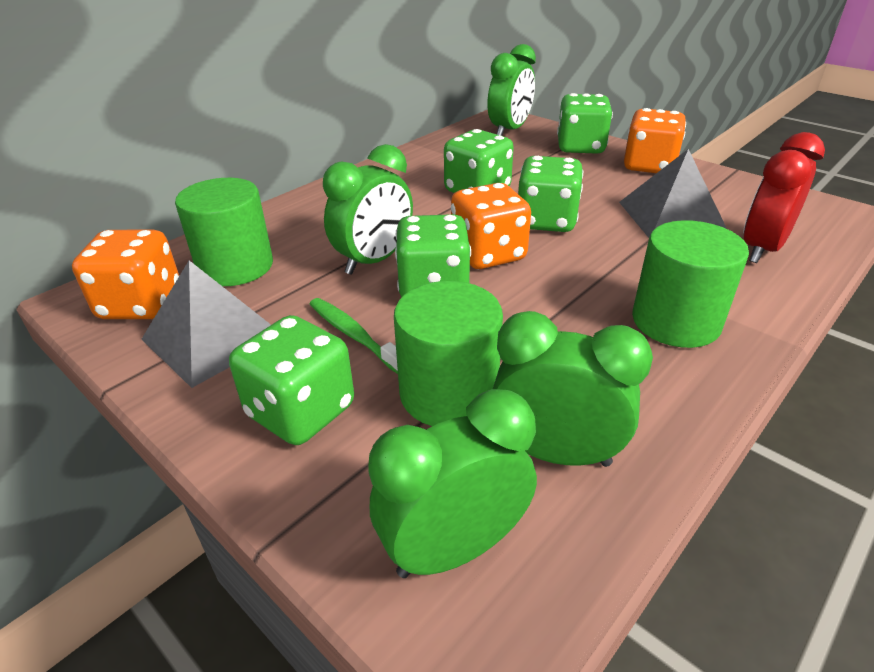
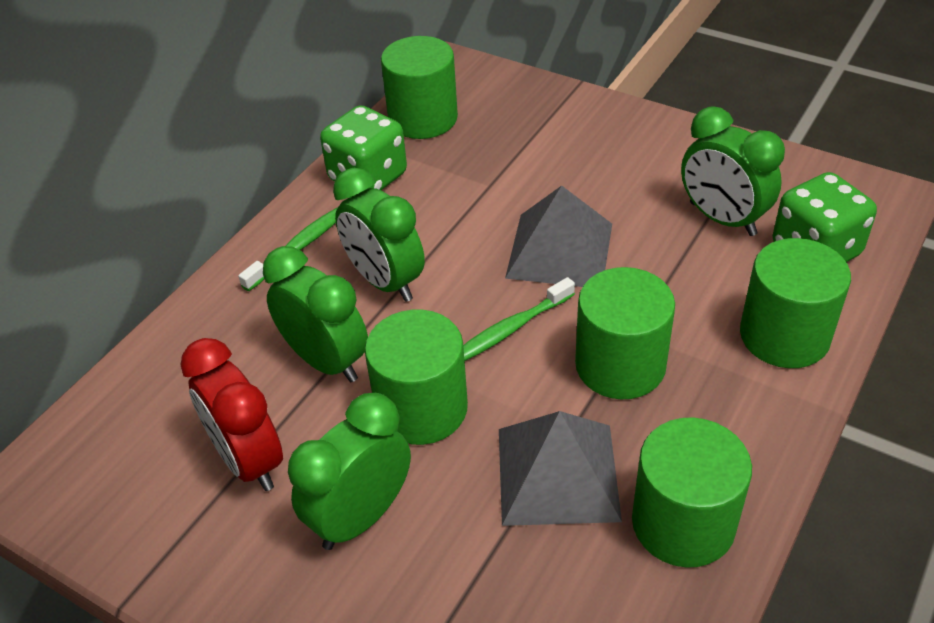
green cylinder: 3 -> 5
green dice: 5 -> 2
green toothbrush: 1 -> 2
orange dice: 3 -> 0

